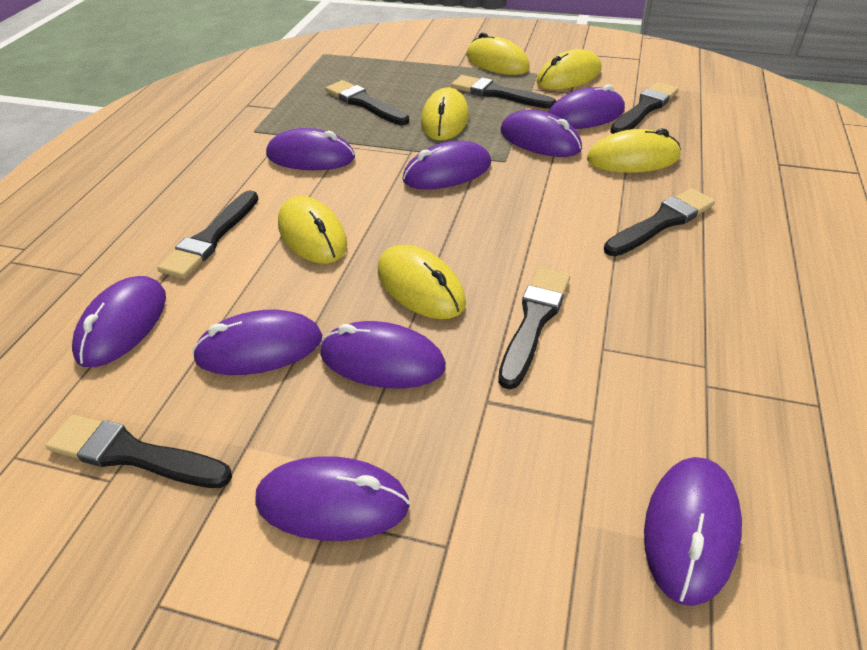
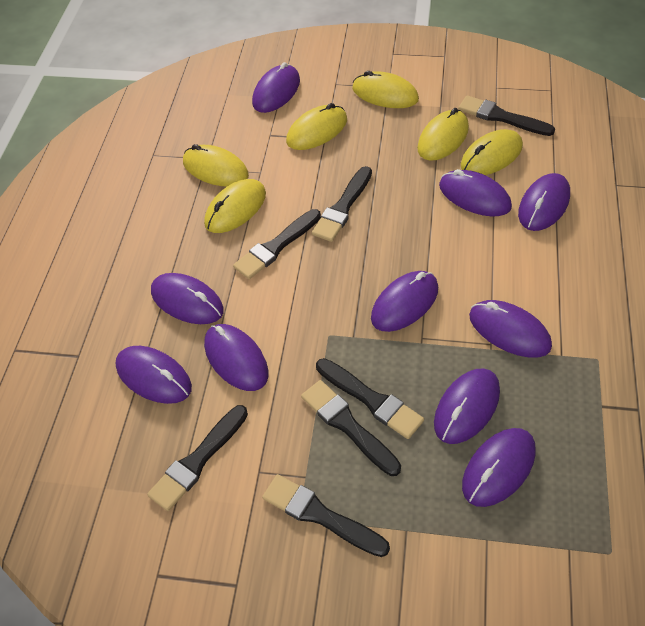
purple mouse: 9 -> 10

